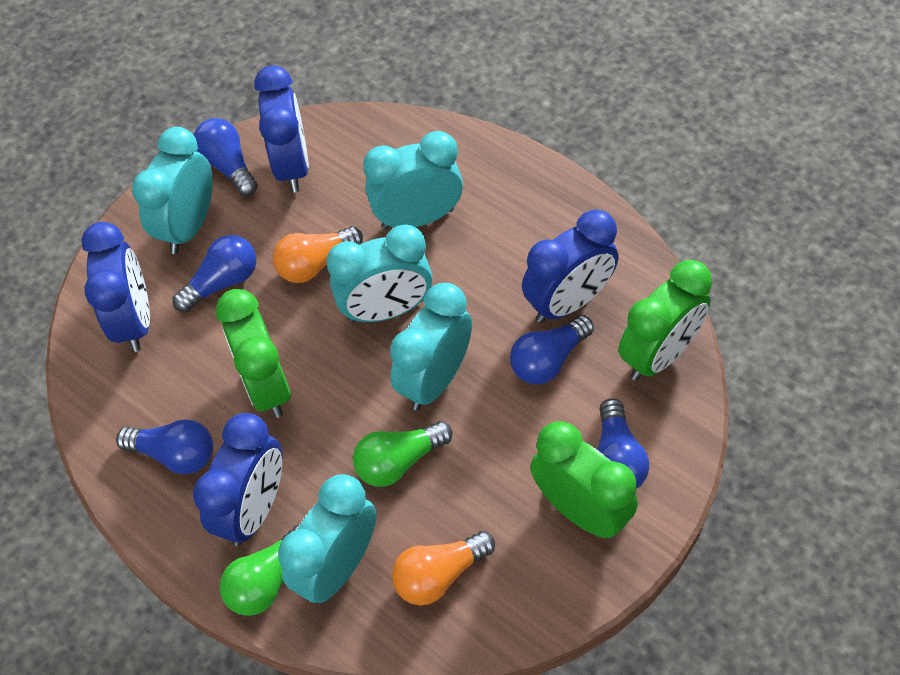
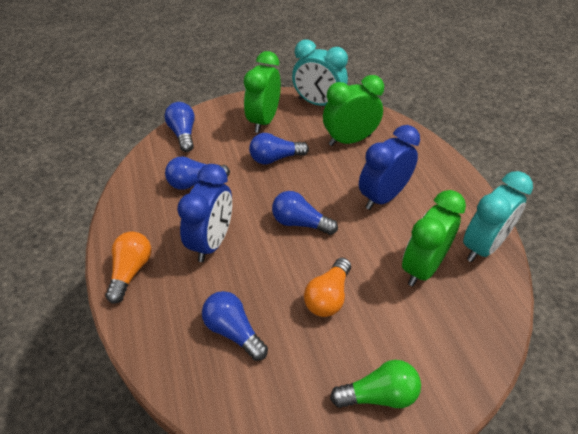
blue clock: 4 -> 2
green light bulb: 2 -> 1
turquoise clock: 5 -> 2

